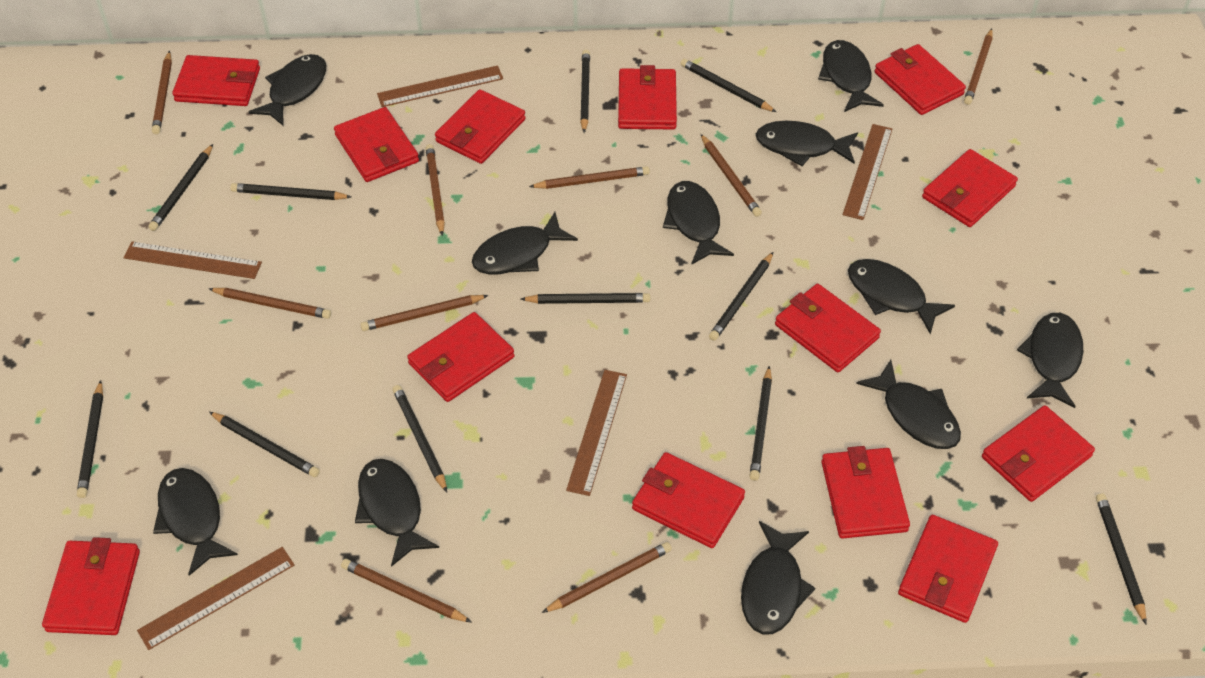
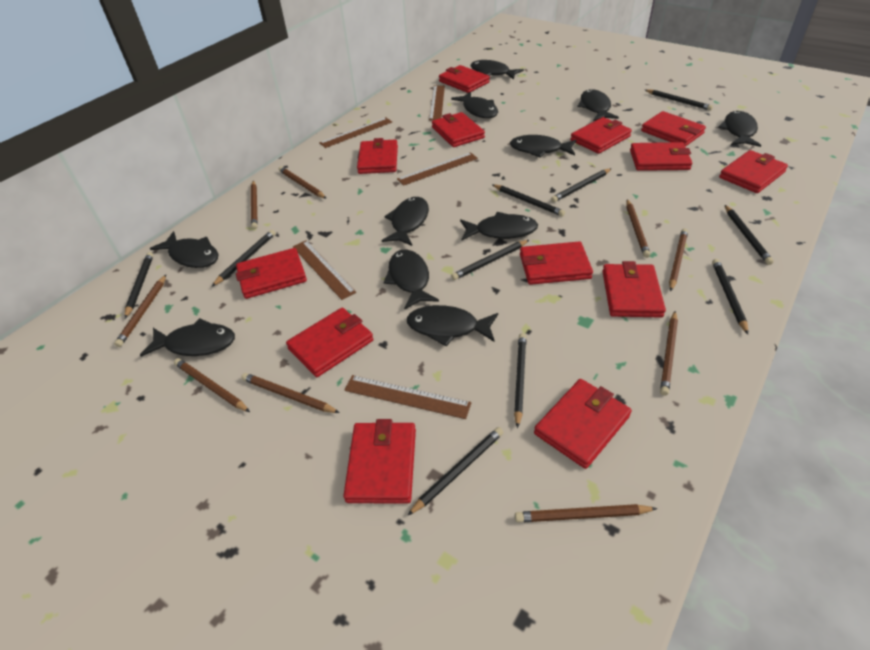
black pencil: 11 -> 10

